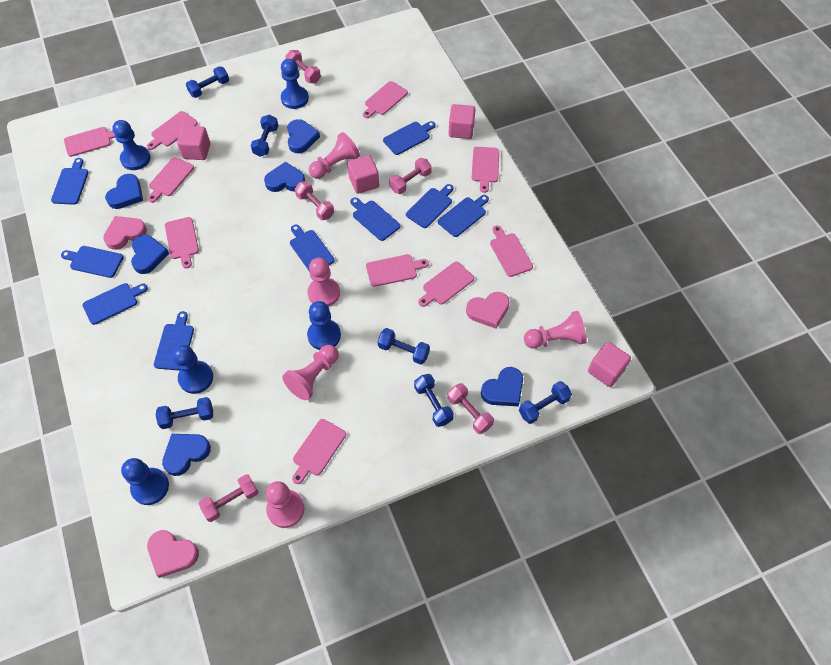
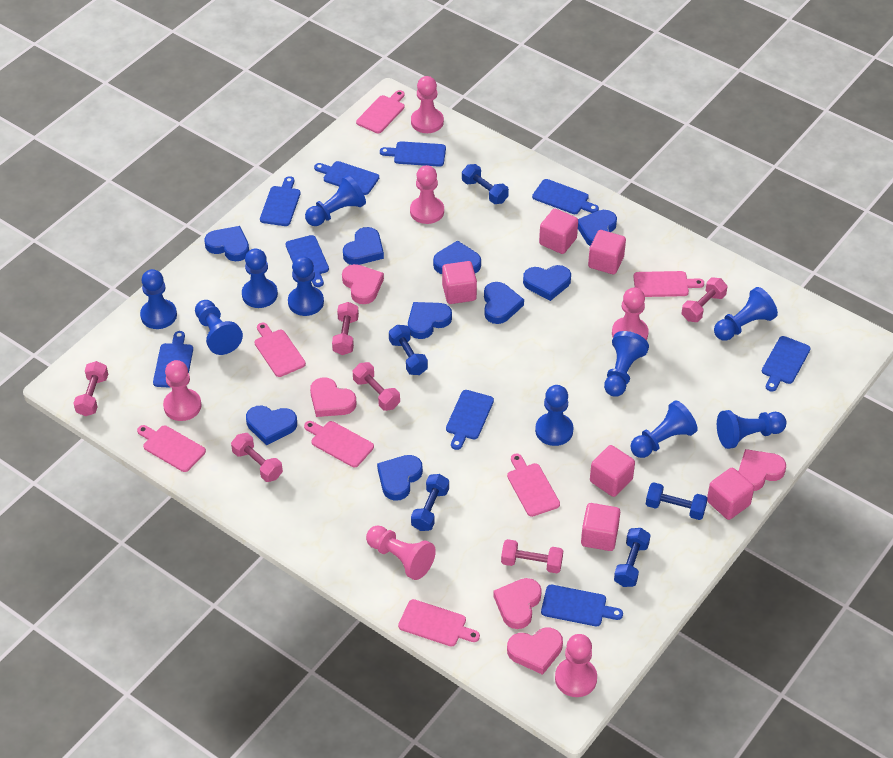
blue dumbbell: 6 -> 5
blue heart: 6 -> 9
blue pawn: 5 -> 10
pink cube: 4 -> 6
pink cutting board: 10 -> 7
pink dumbbell: 5 -> 6
pink heart: 3 -> 5
pink pawn: 5 -> 6

